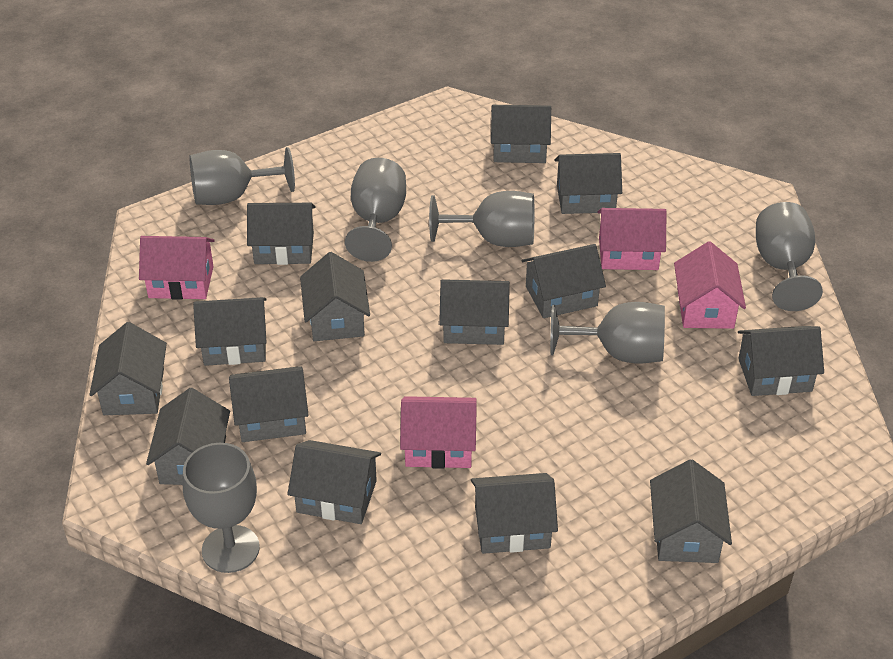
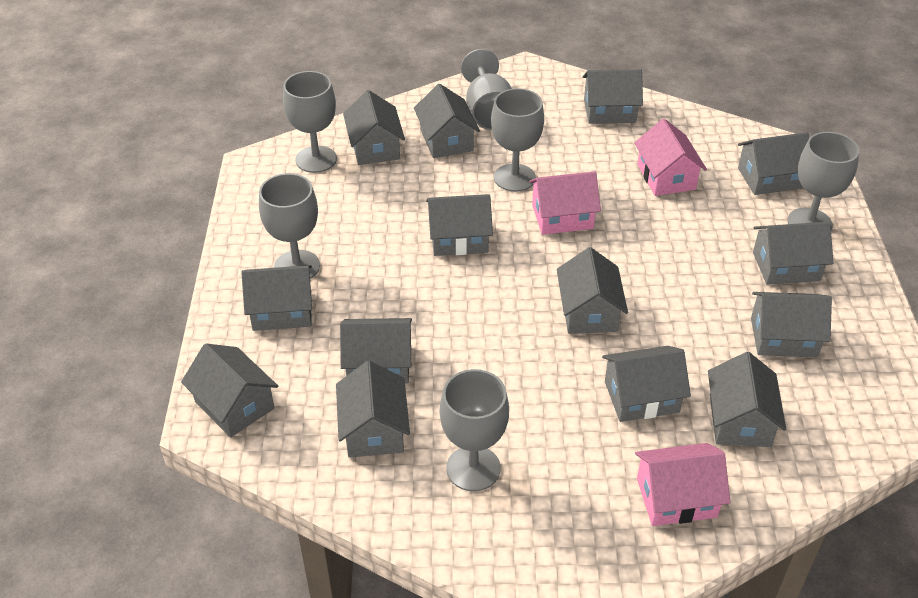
pink house: 4 -> 3

